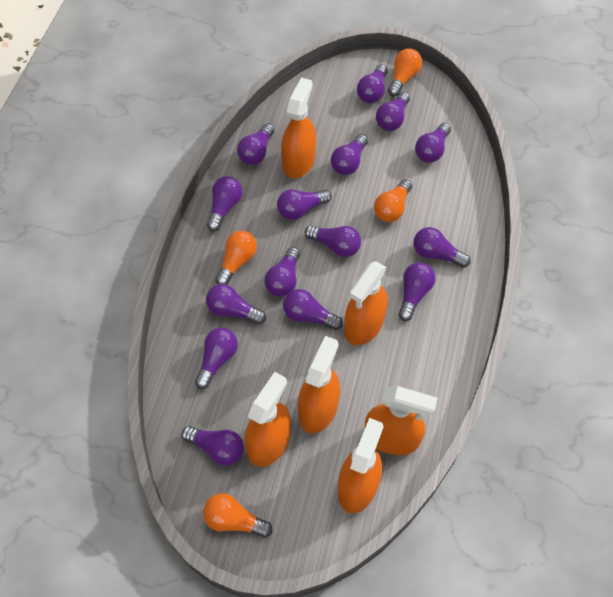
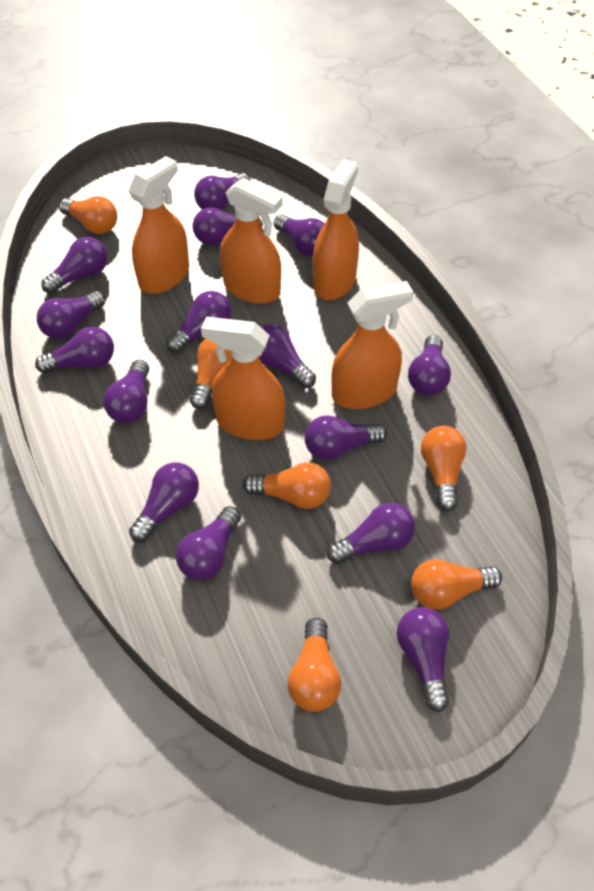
orange light bulb: 4 -> 6
orange spray bottle: 6 -> 5

